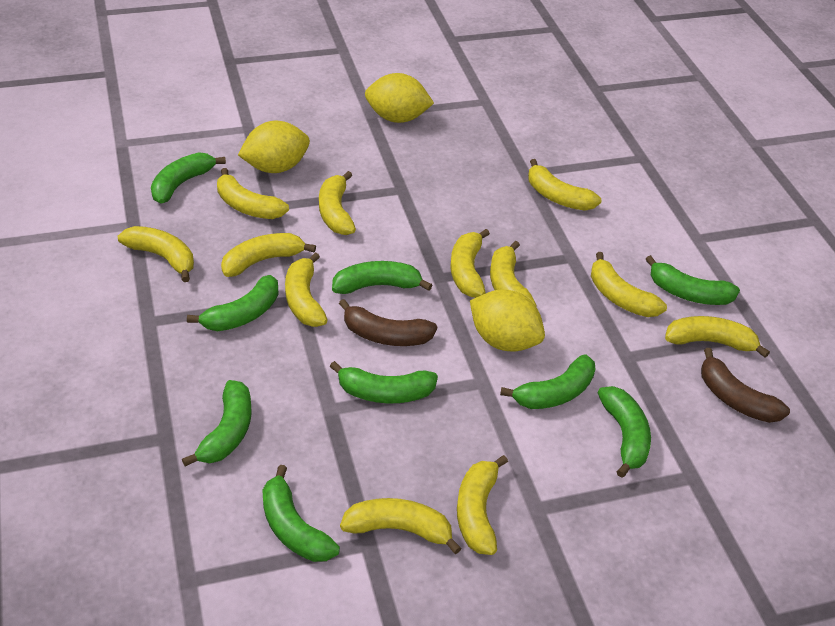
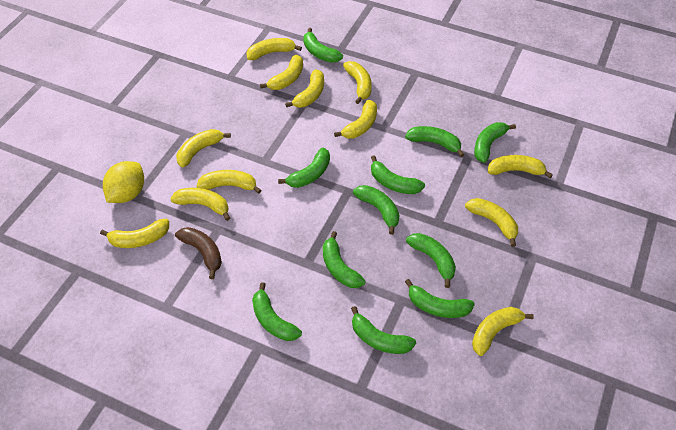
brown banana: 2 -> 1
green banana: 9 -> 11
yellow lemon: 3 -> 1

